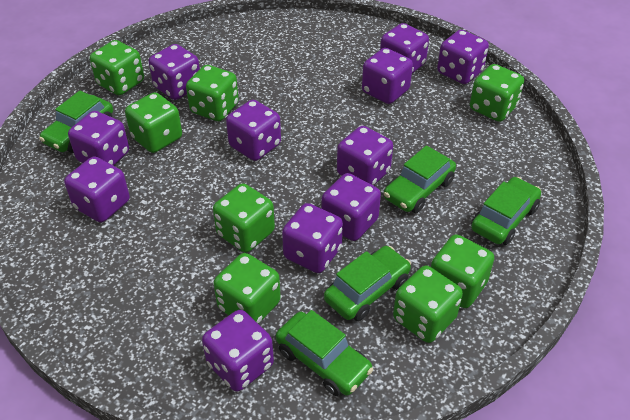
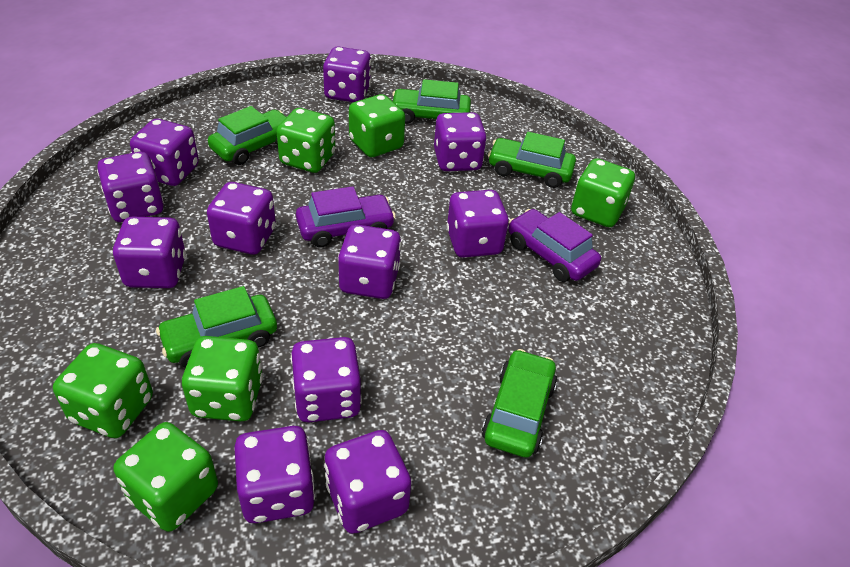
green dice: 8 -> 6
purple car: 0 -> 2

